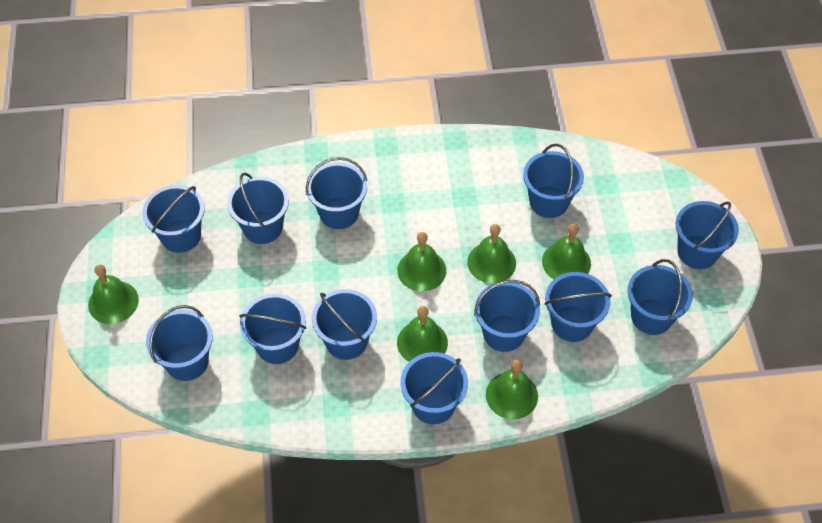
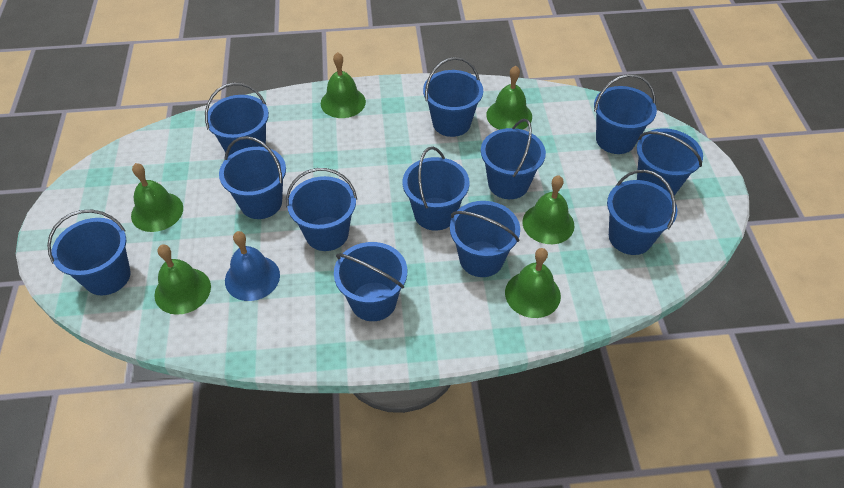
blue bell: 0 -> 1

